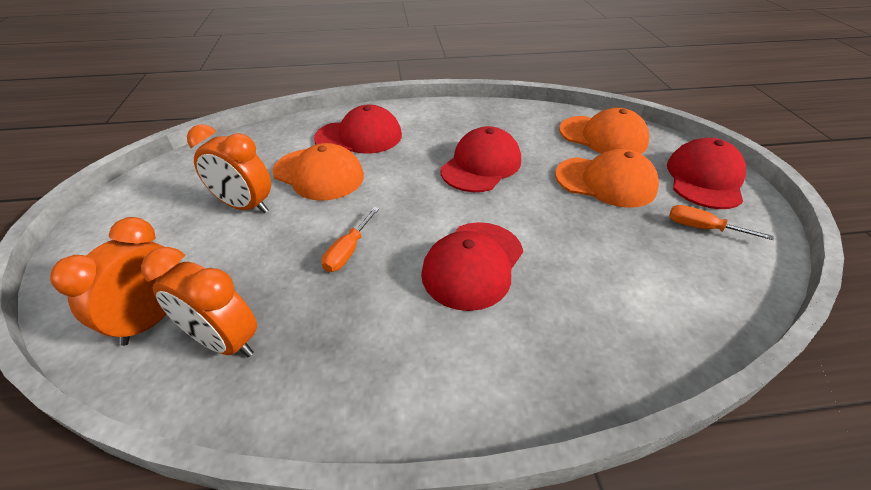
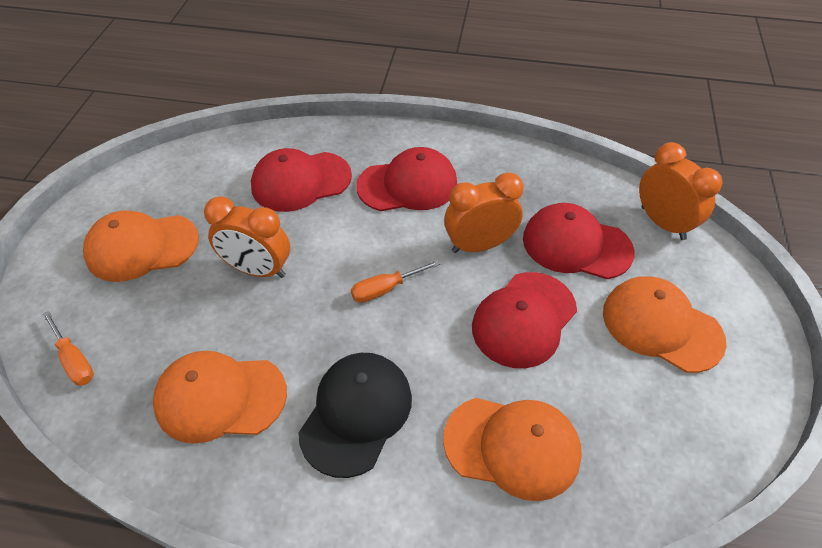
black cap: 0 -> 1
orange cap: 3 -> 4

